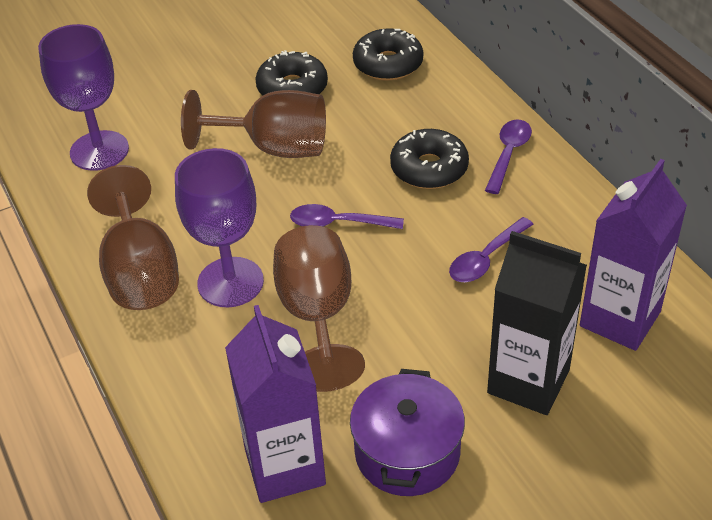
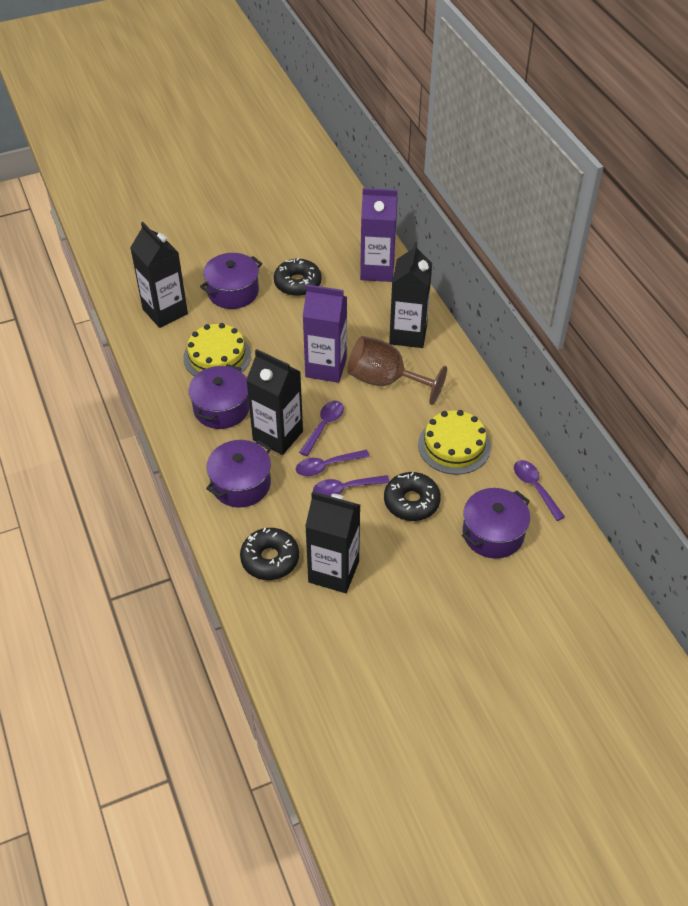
black carton: 1 -> 4
brown goblet: 3 -> 1
purple goblet: 2 -> 0
purple pot: 1 -> 4
purple spoon: 3 -> 4
yellow cake: 0 -> 2

